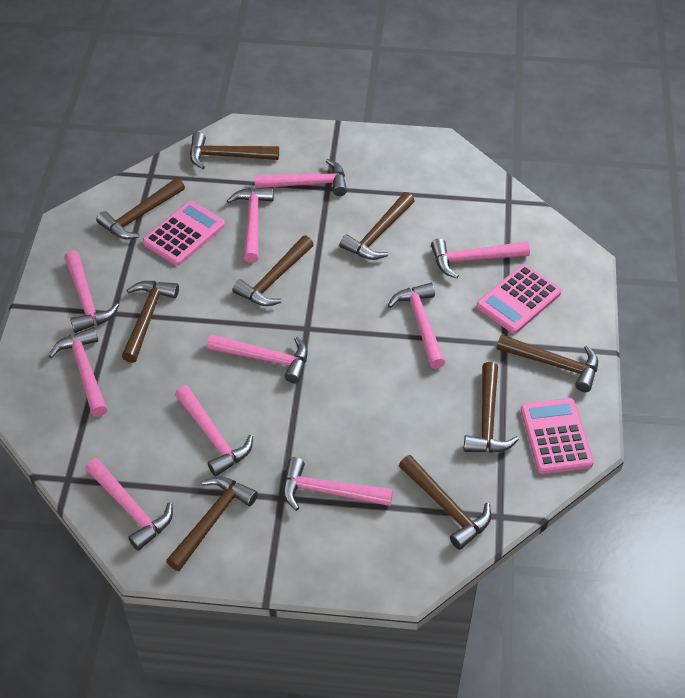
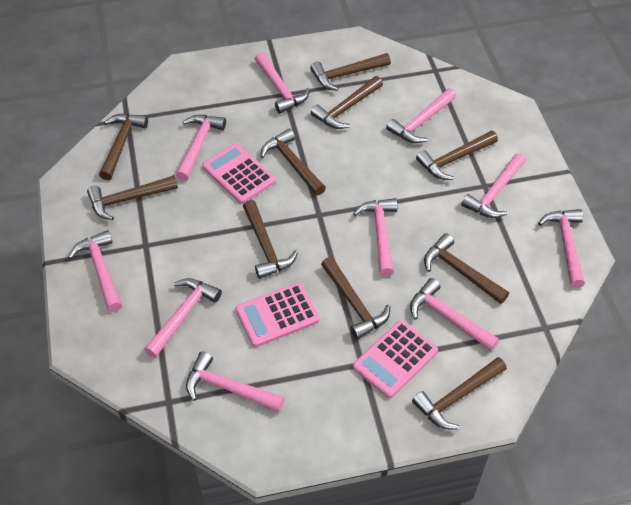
brown hammer: 9 -> 10

